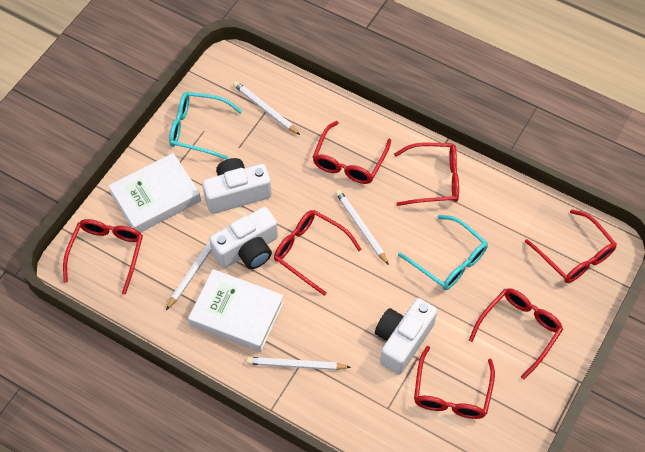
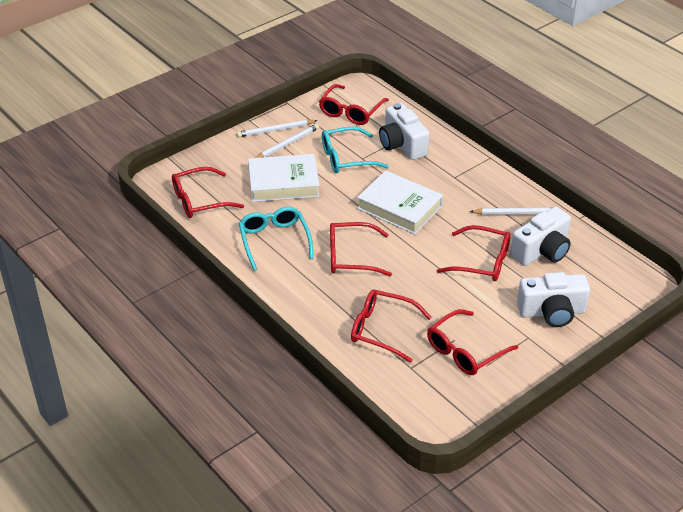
red glasses: 7 -> 6
white pencil: 4 -> 3

